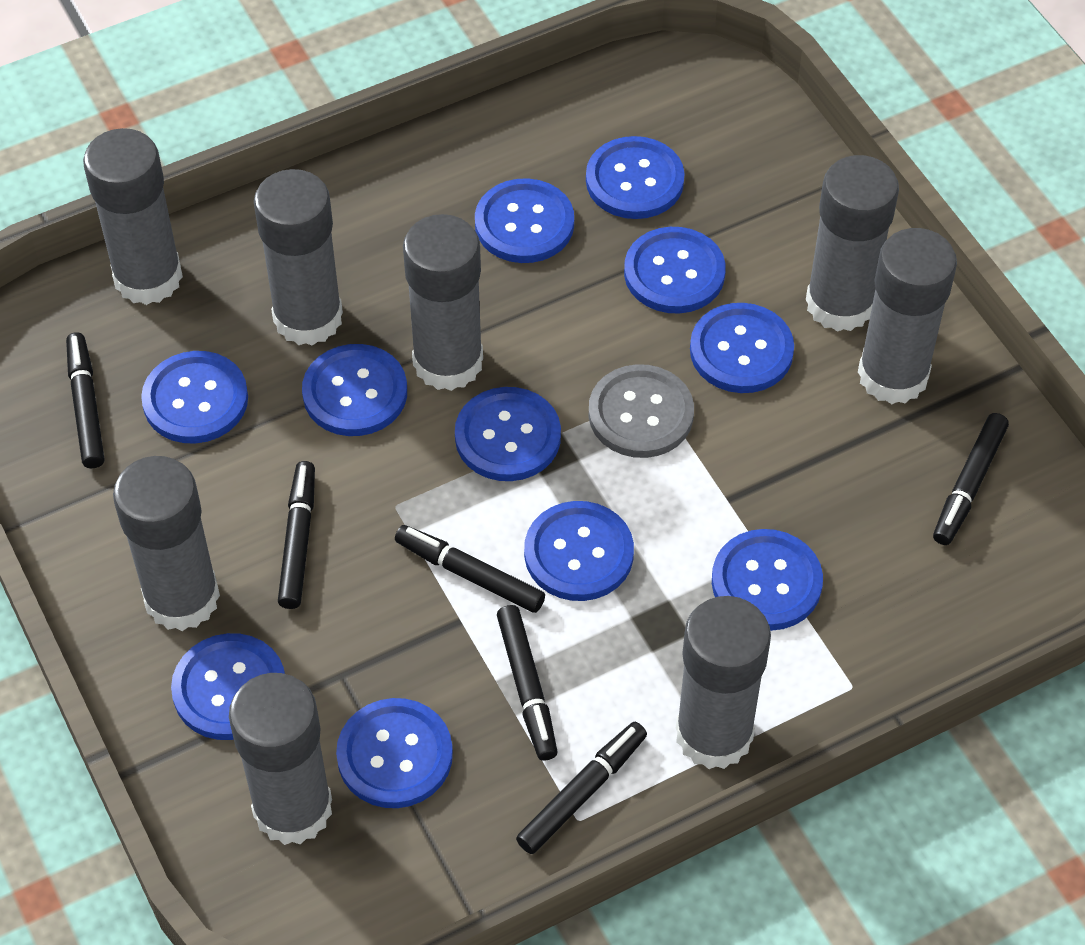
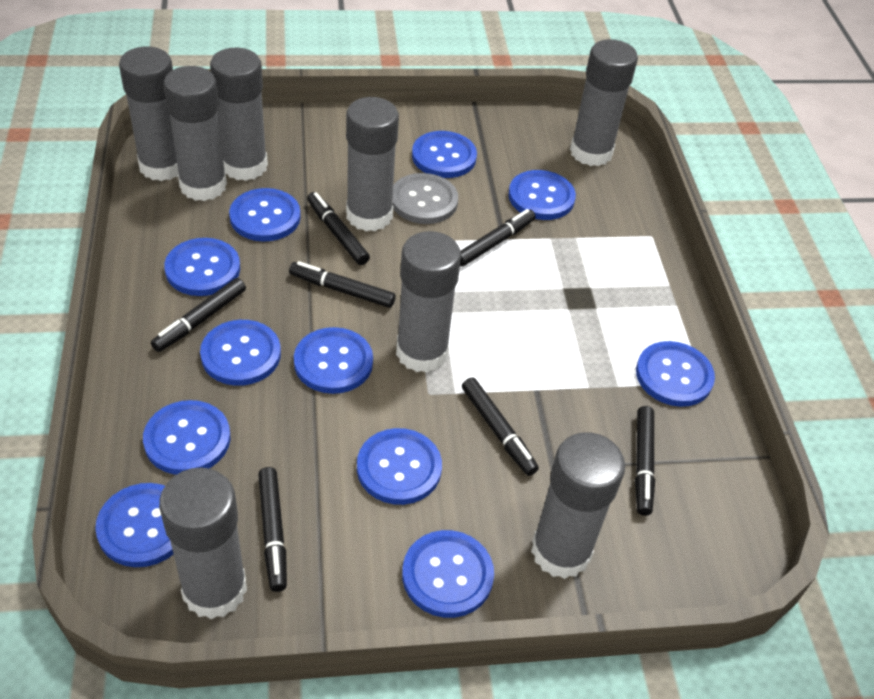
black marker: 6 -> 7

